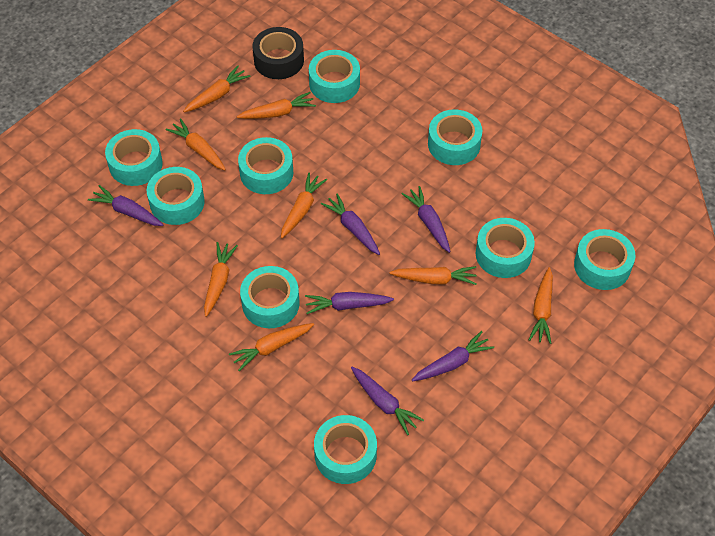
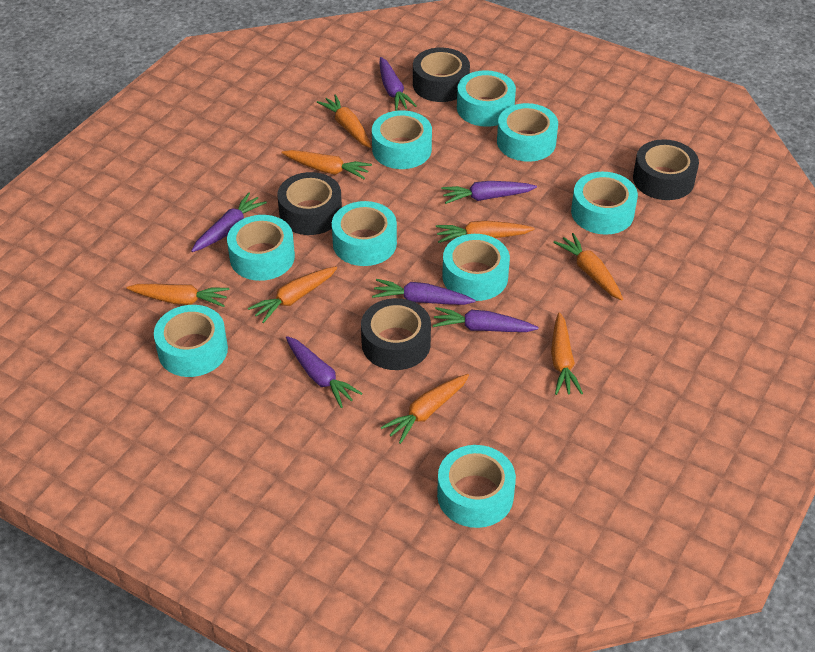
black tape: 1 -> 4

